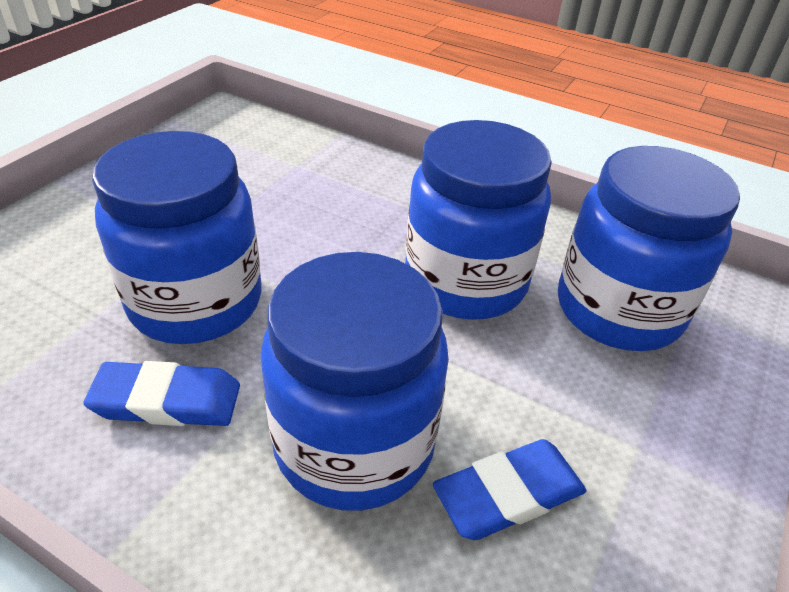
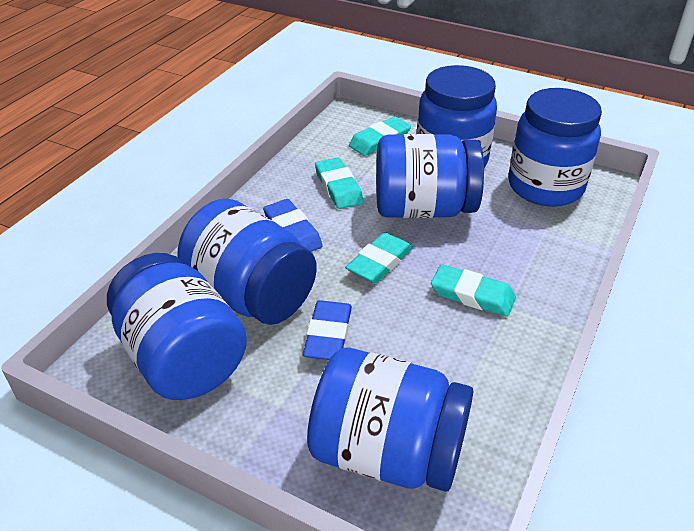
blue jar: 4 -> 6
turquoise eraser: 0 -> 4

